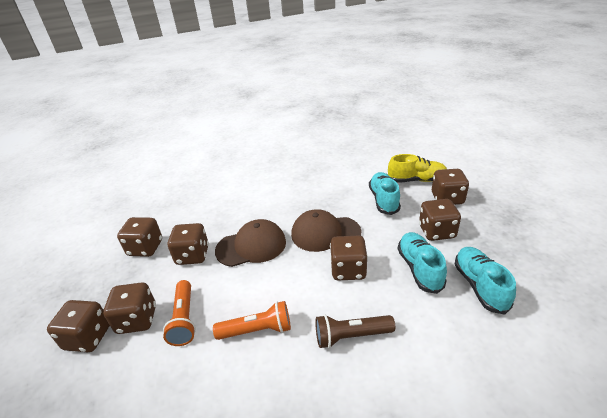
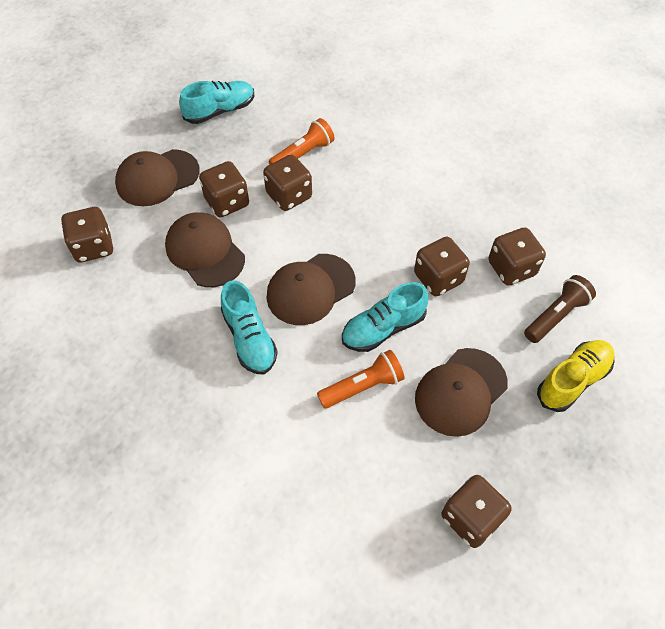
brown cap: 2 -> 4
brown dice: 7 -> 6

